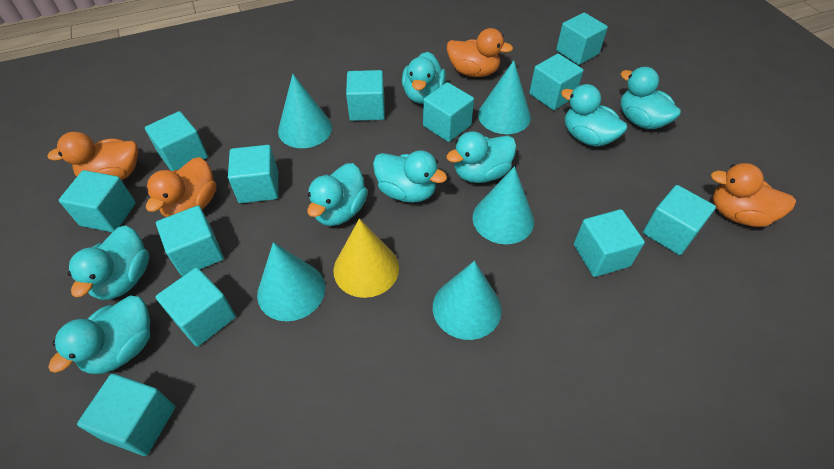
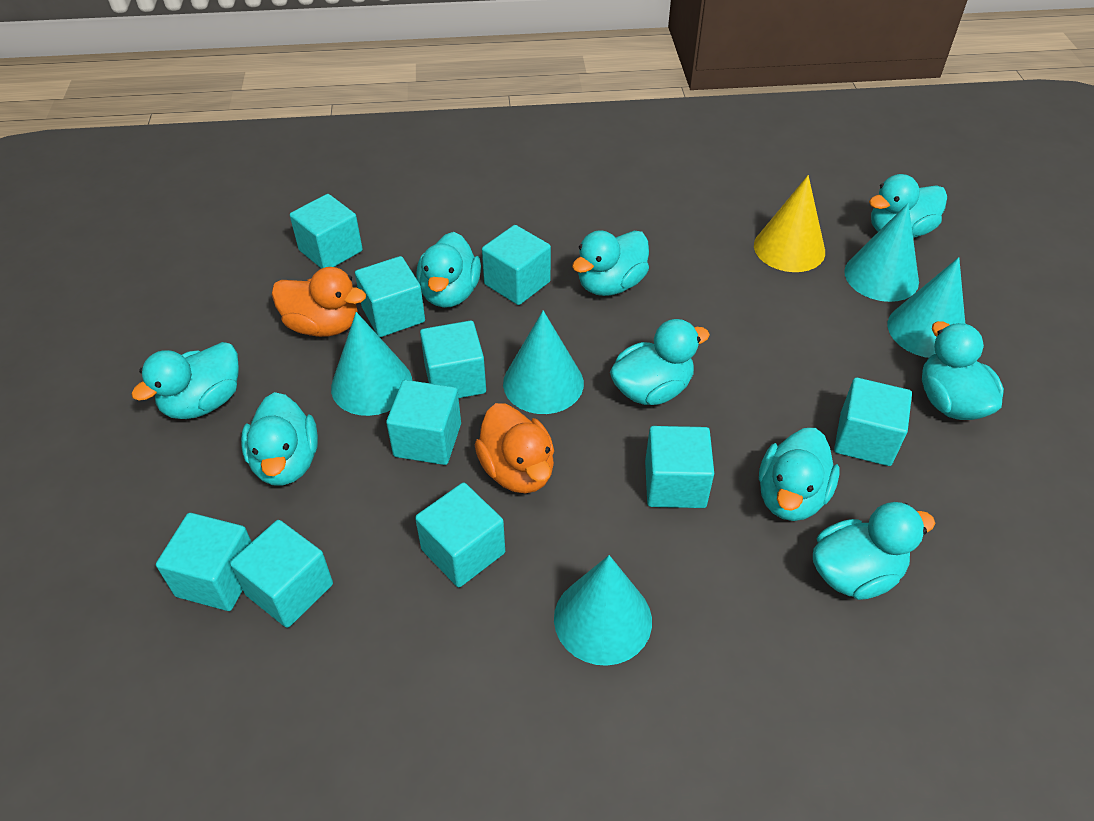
orange duck: 4 -> 2
turquoise cube: 12 -> 10
turquoise duck: 8 -> 9

